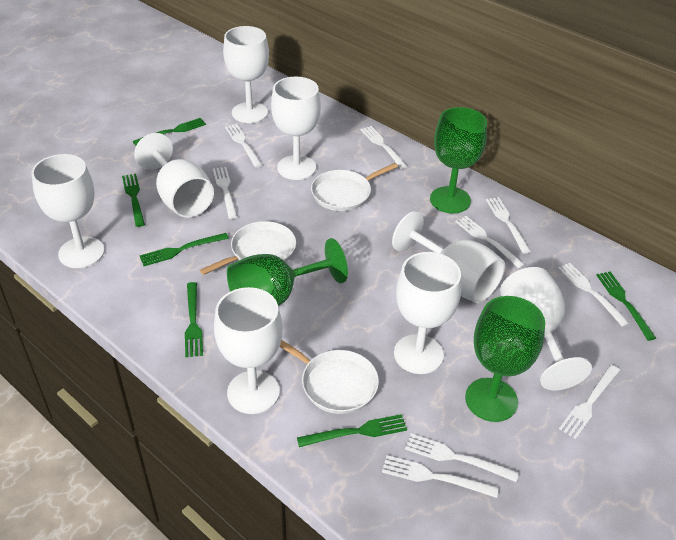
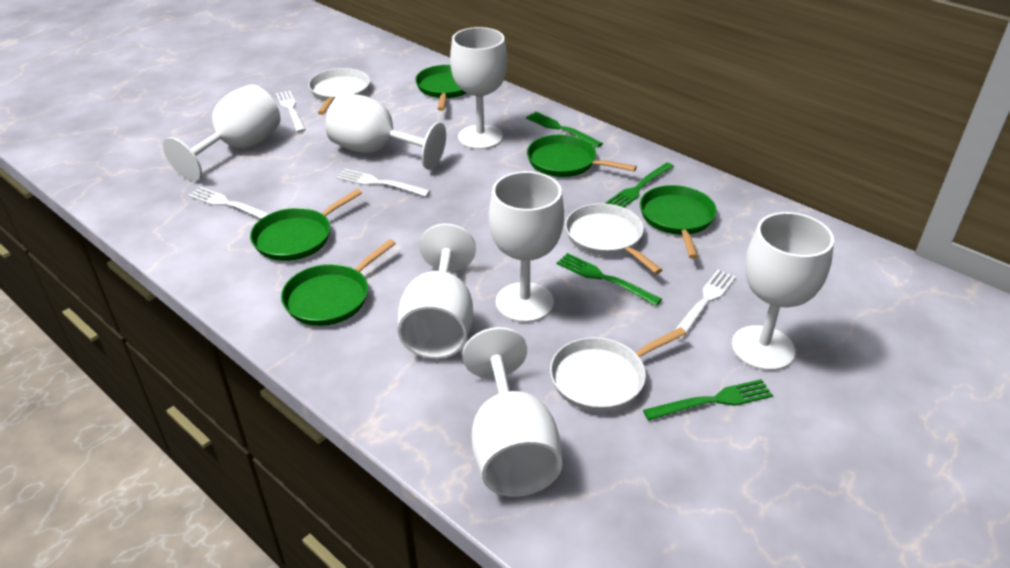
green fork: 6 -> 4
green goblet: 3 -> 0
green pan: 0 -> 5
white fork: 9 -> 4
white goblet: 8 -> 7

